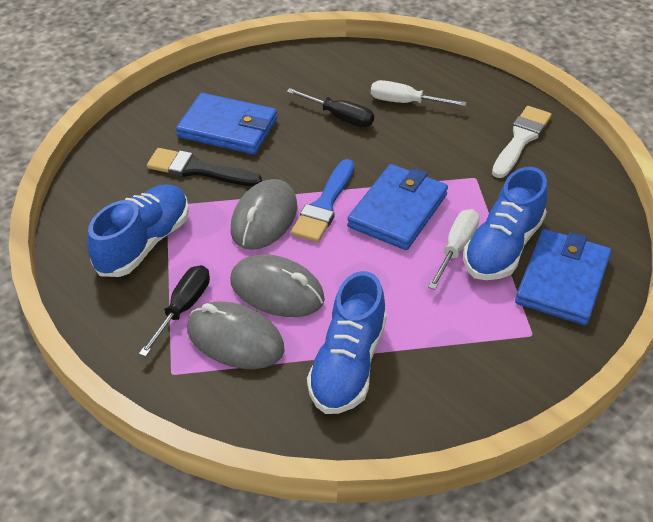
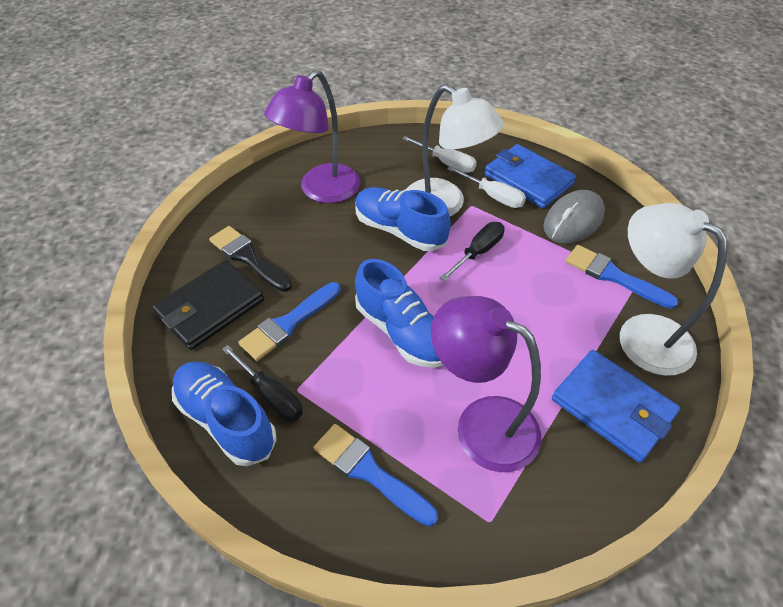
black wallet: 0 -> 1
blue brush: 1 -> 3
blue wallet: 3 -> 2
grey mouse: 3 -> 1
purple lamp: 0 -> 2
white brush: 1 -> 0
white lamp: 0 -> 2

